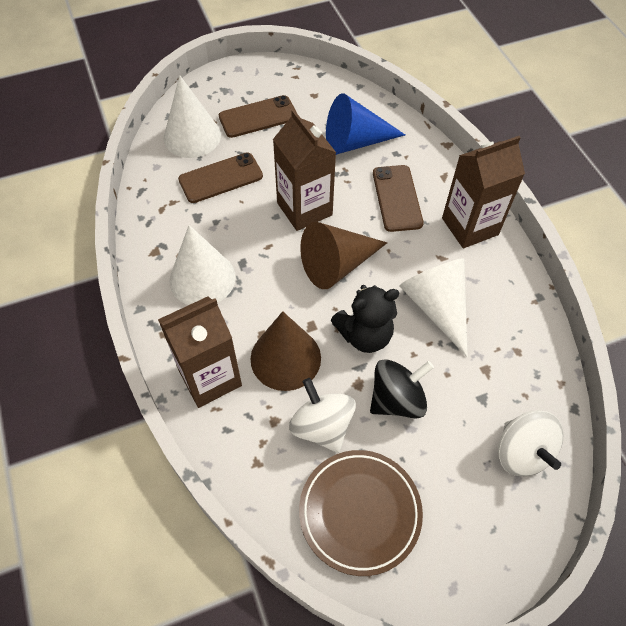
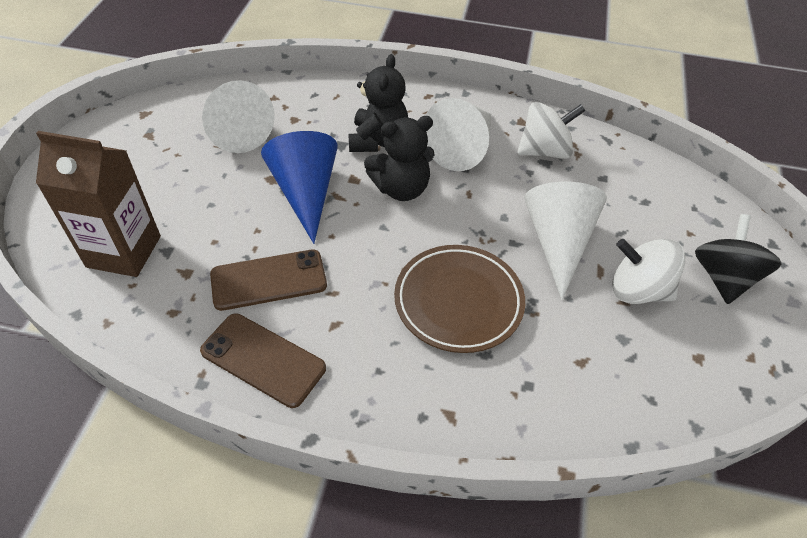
black teddy bear: 1 -> 2
brown carton: 3 -> 1
brown cone: 2 -> 0
brown phone: 3 -> 2

